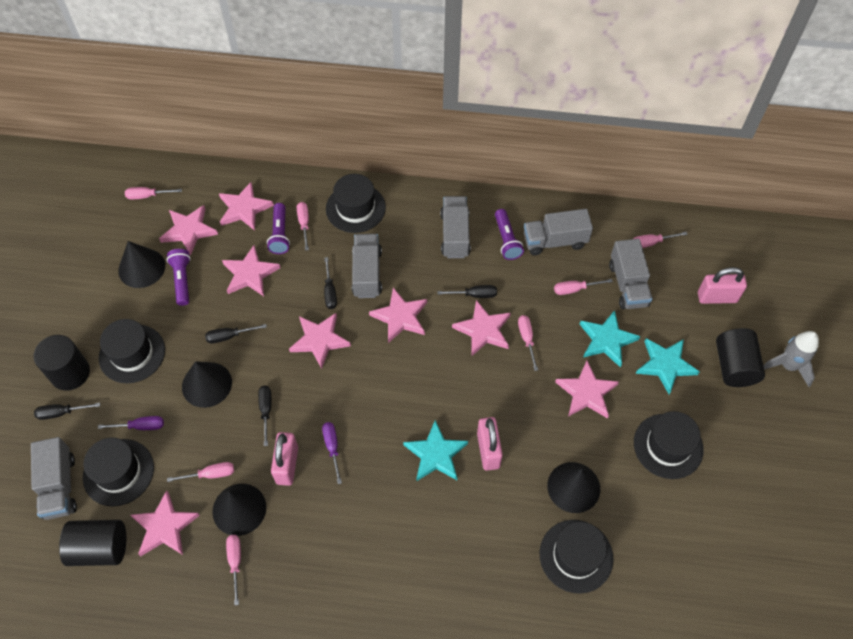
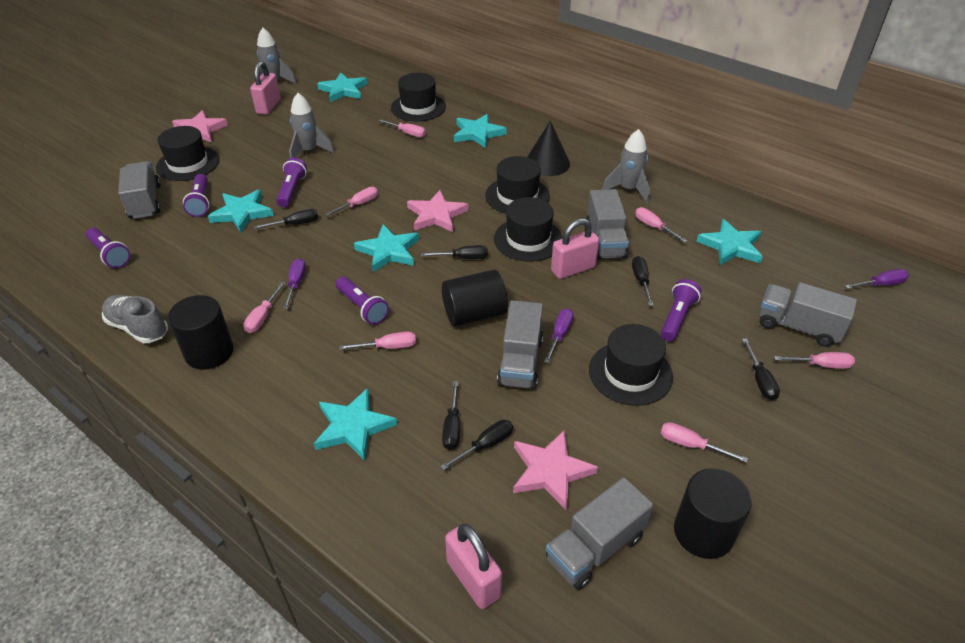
black cone: 4 -> 1
black screwdriver: 5 -> 6
grey rocket: 1 -> 3
grey shoe: 0 -> 1
pink star: 8 -> 3
purple flashlight: 3 -> 5
purple screwdriver: 2 -> 3
turquoise star: 3 -> 6

